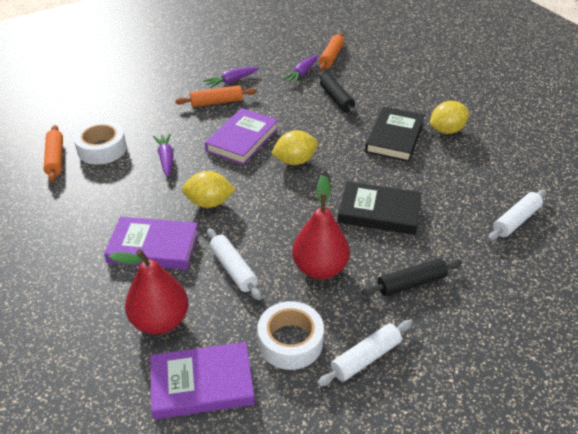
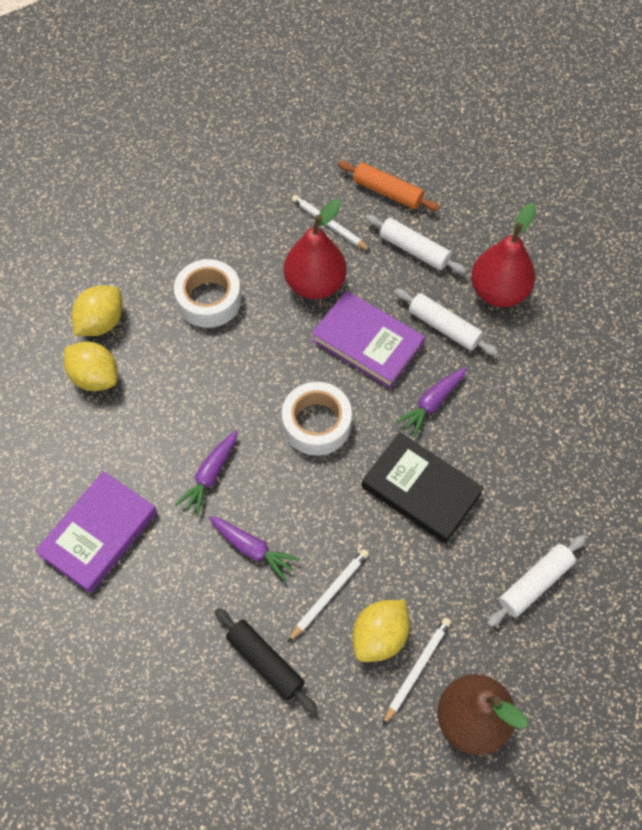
black book: 2 -> 1
black rolling pin: 2 -> 1
brown pear: 0 -> 1
orange rolling pin: 3 -> 1
purple book: 3 -> 2
white pencil: 0 -> 3

